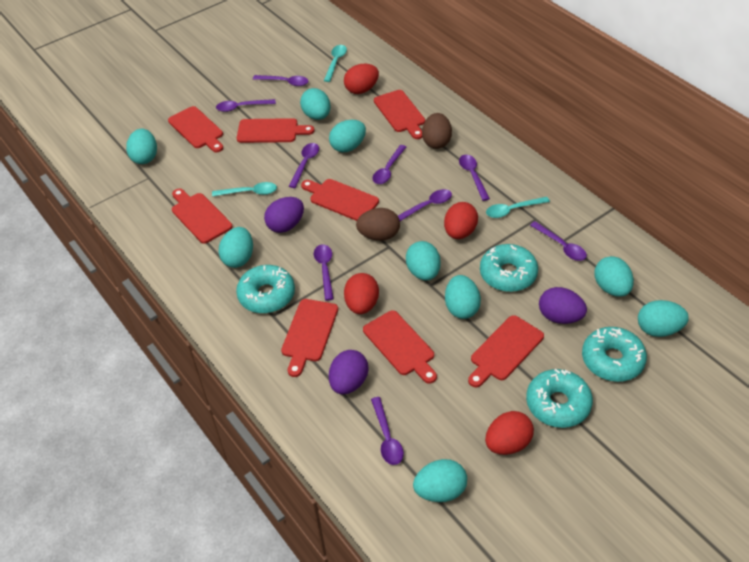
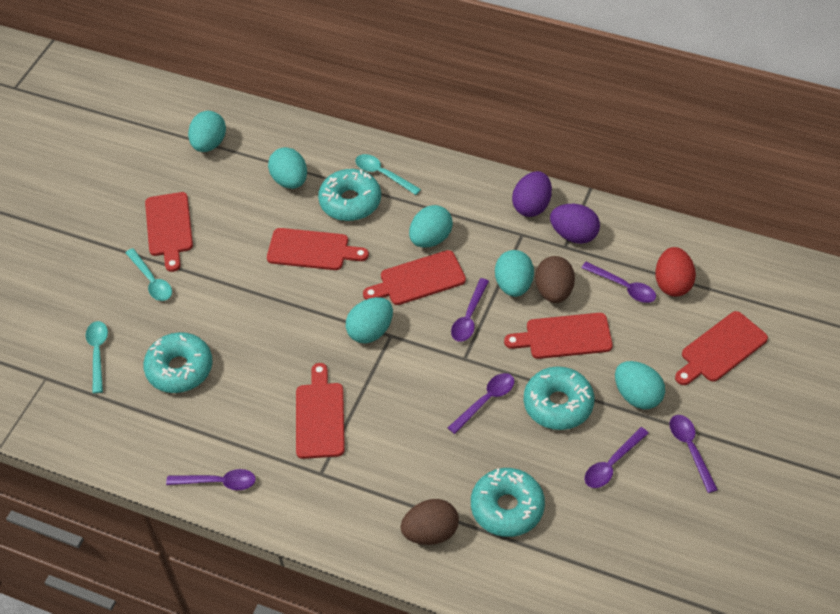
purple egg: 3 -> 2
purple spoon: 9 -> 6
red cutting board: 8 -> 6
red egg: 4 -> 1
turquoise egg: 9 -> 6

